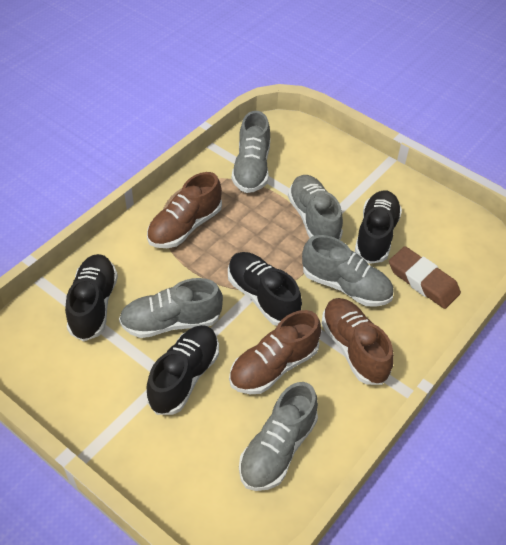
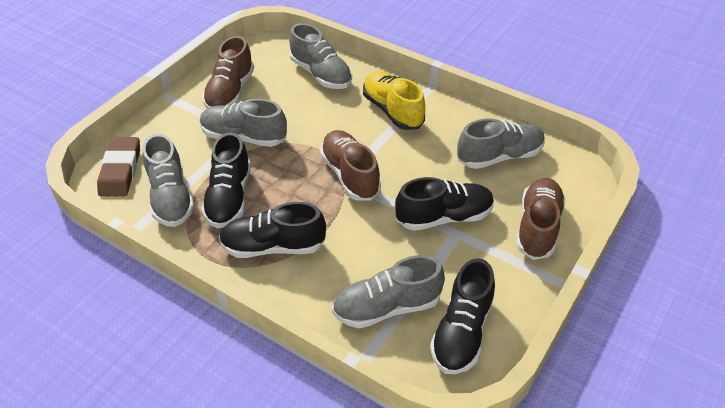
yellow shoe: 0 -> 1

